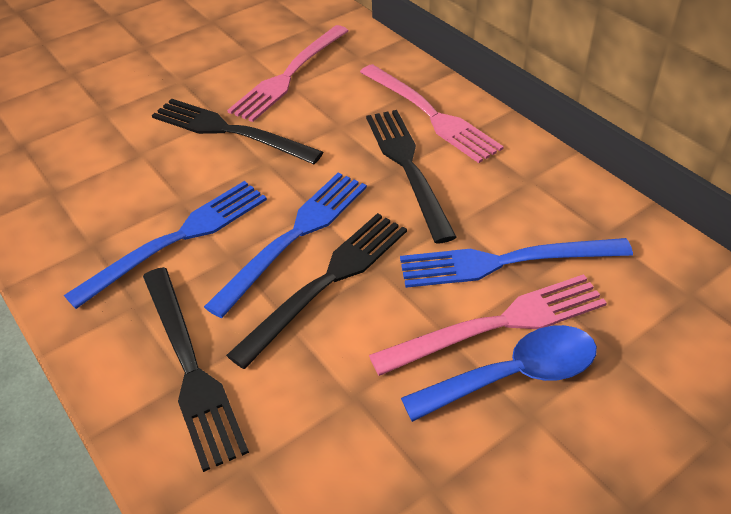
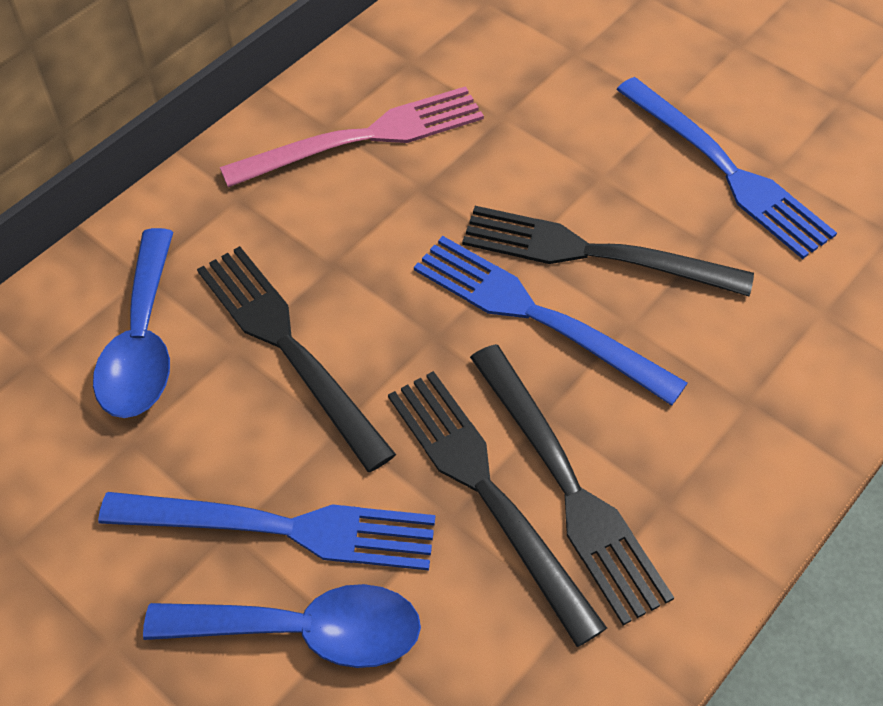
blue spoon: 1 -> 2
pink fork: 3 -> 1

